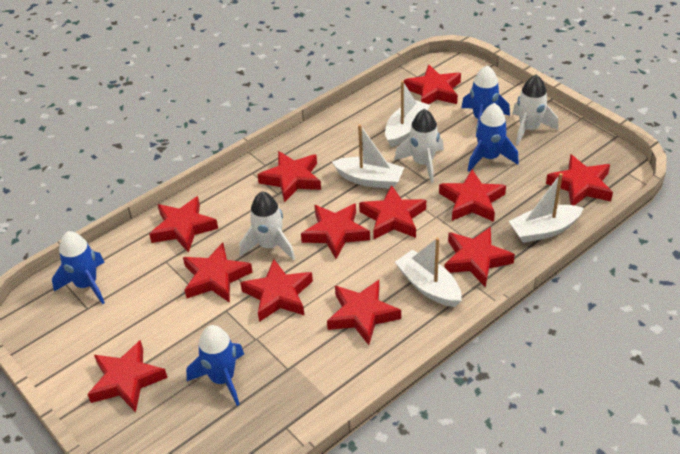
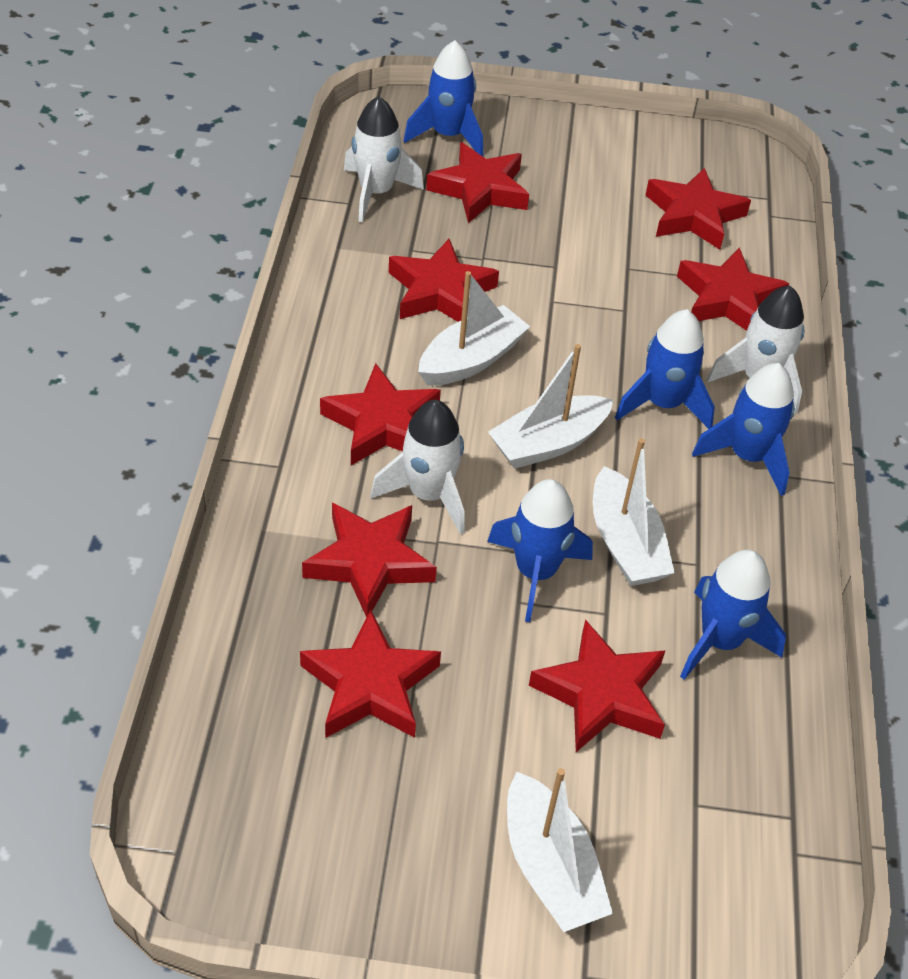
blue rocket: 4 -> 5
red star: 12 -> 8

